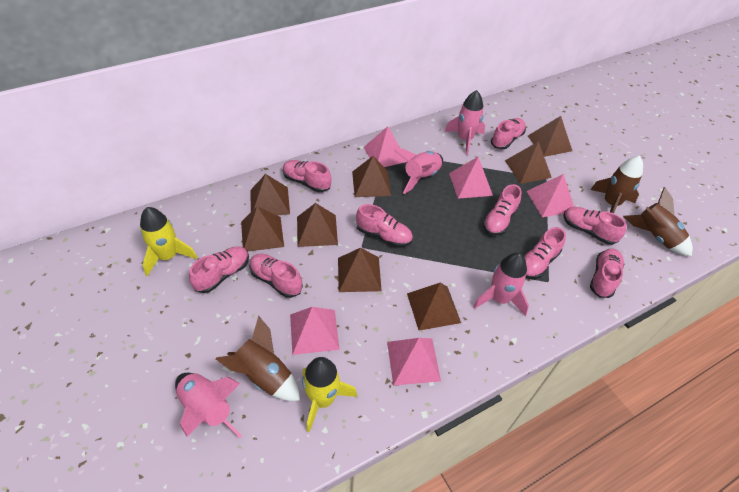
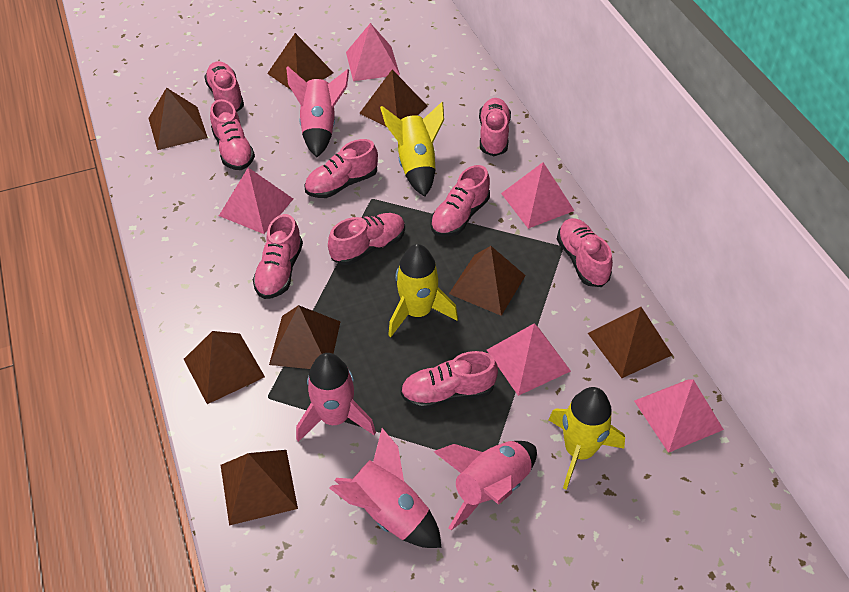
brown rocket: 3 -> 0
yellow rocket: 2 -> 3

